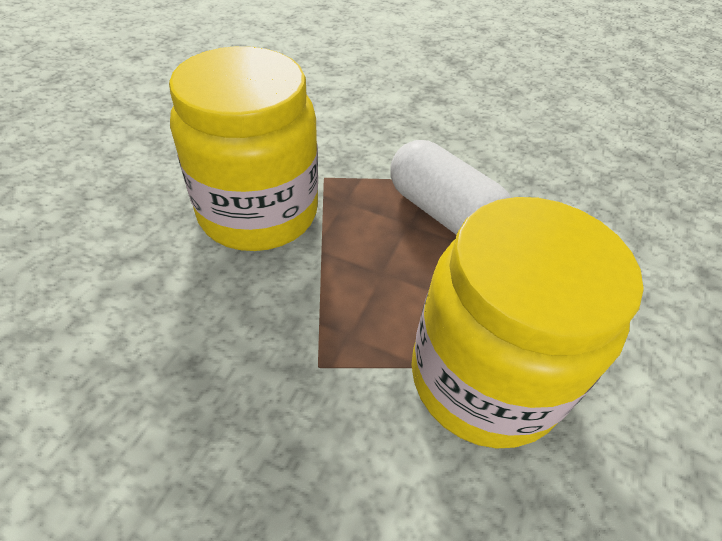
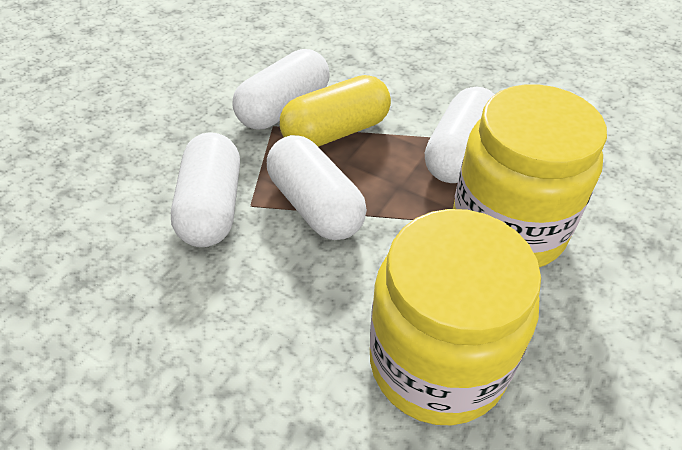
white capsule: 1 -> 4
yellow capsule: 0 -> 1

